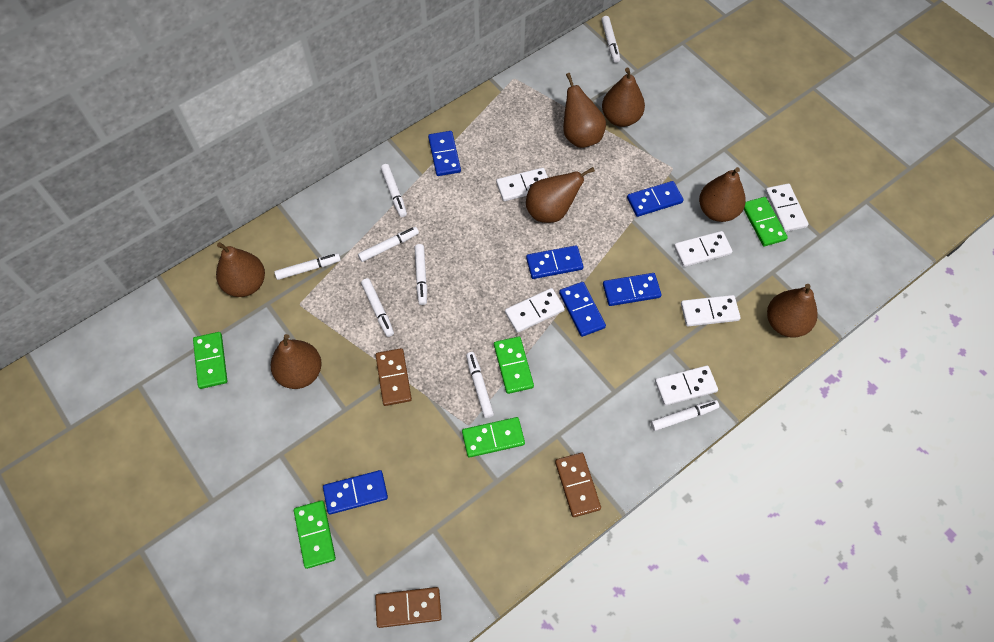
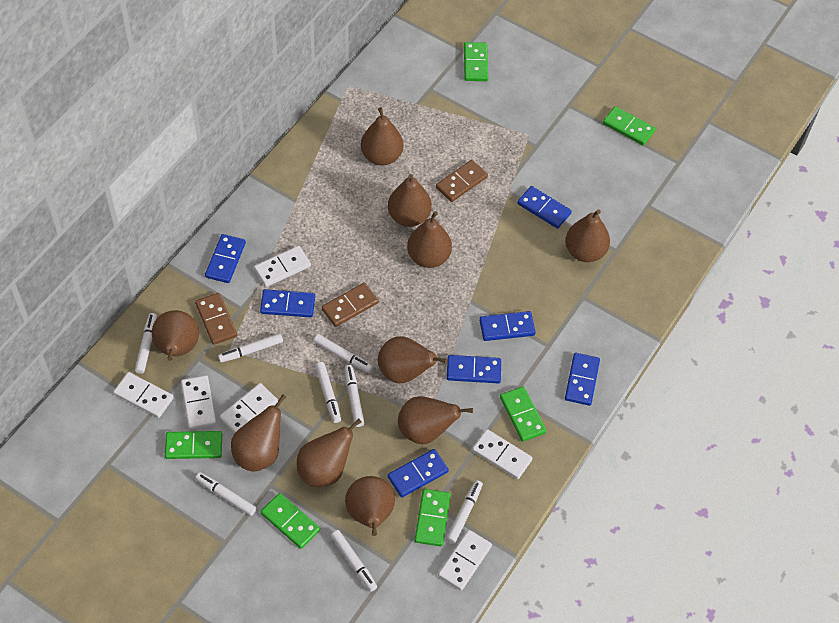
blue domino: 6 -> 7
brown pear: 7 -> 10
green domino: 5 -> 6

